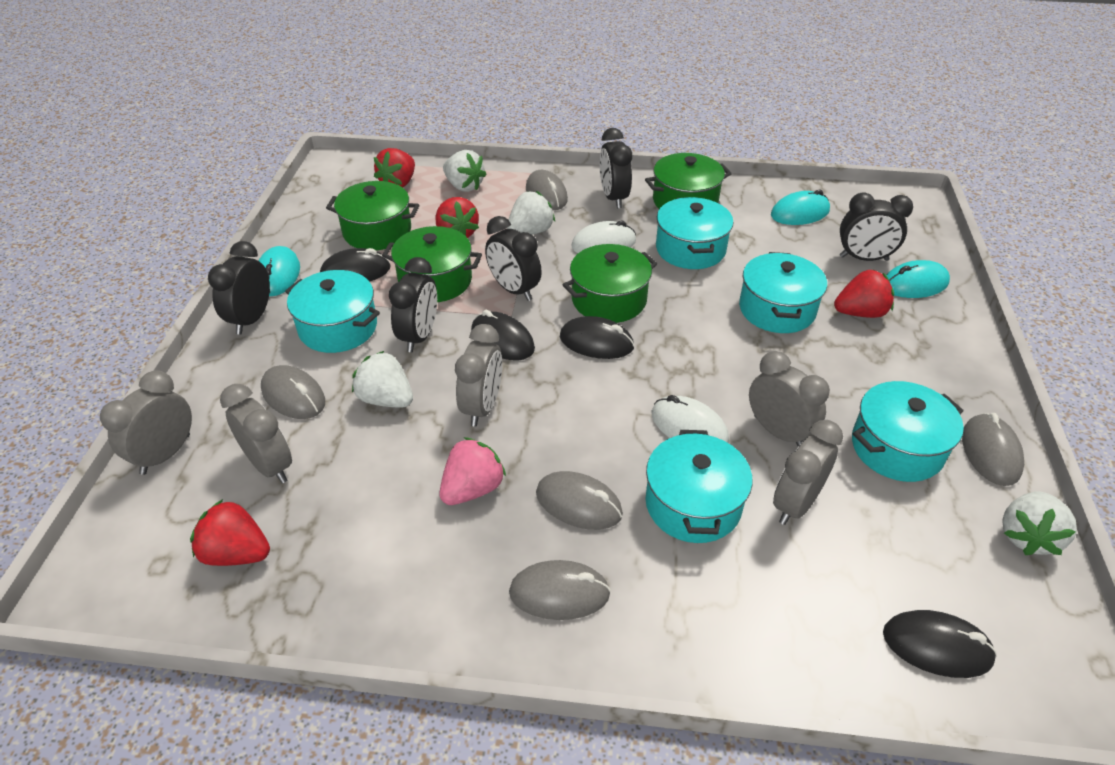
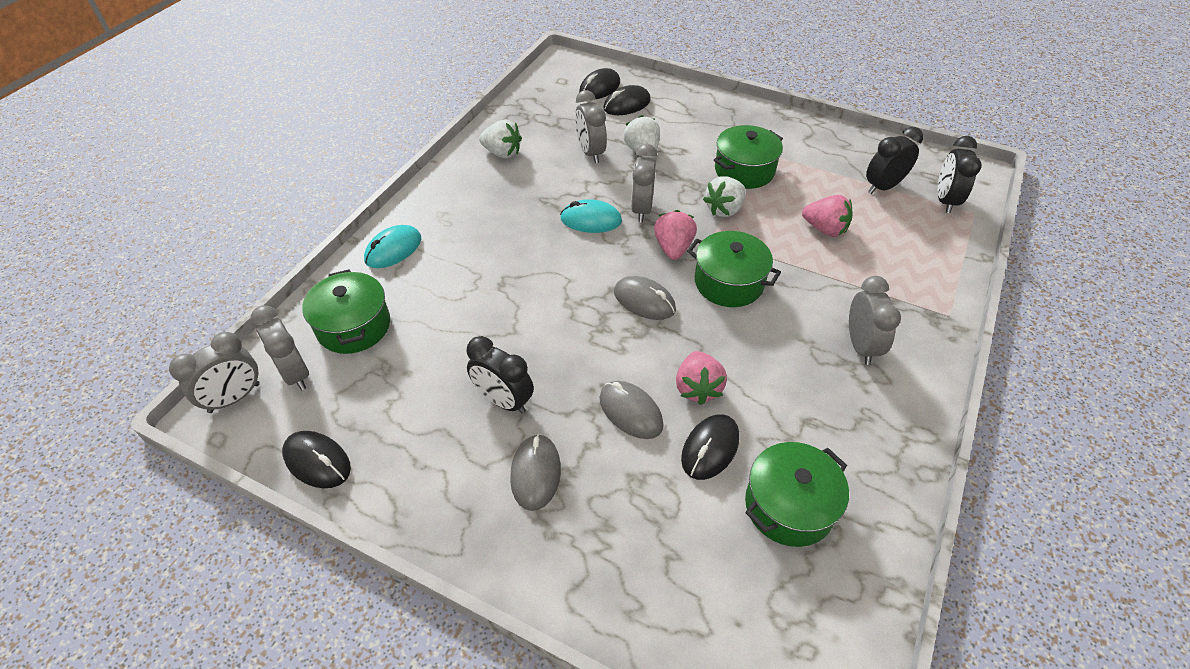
black clock: 5 -> 3
grey mouse: 5 -> 3
pink strawberry: 1 -> 3
red strawberry: 4 -> 0
turquoise mouse: 3 -> 2
turquoise pot: 5 -> 0
white mouse: 2 -> 0
white strawberry: 4 -> 3

